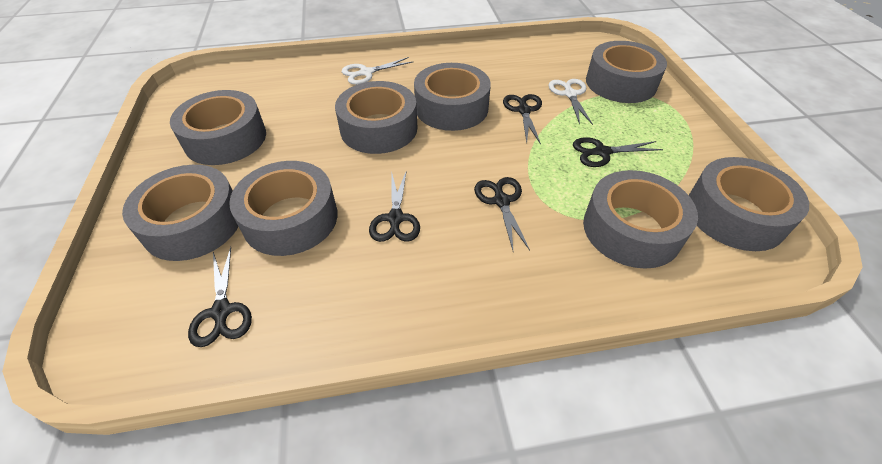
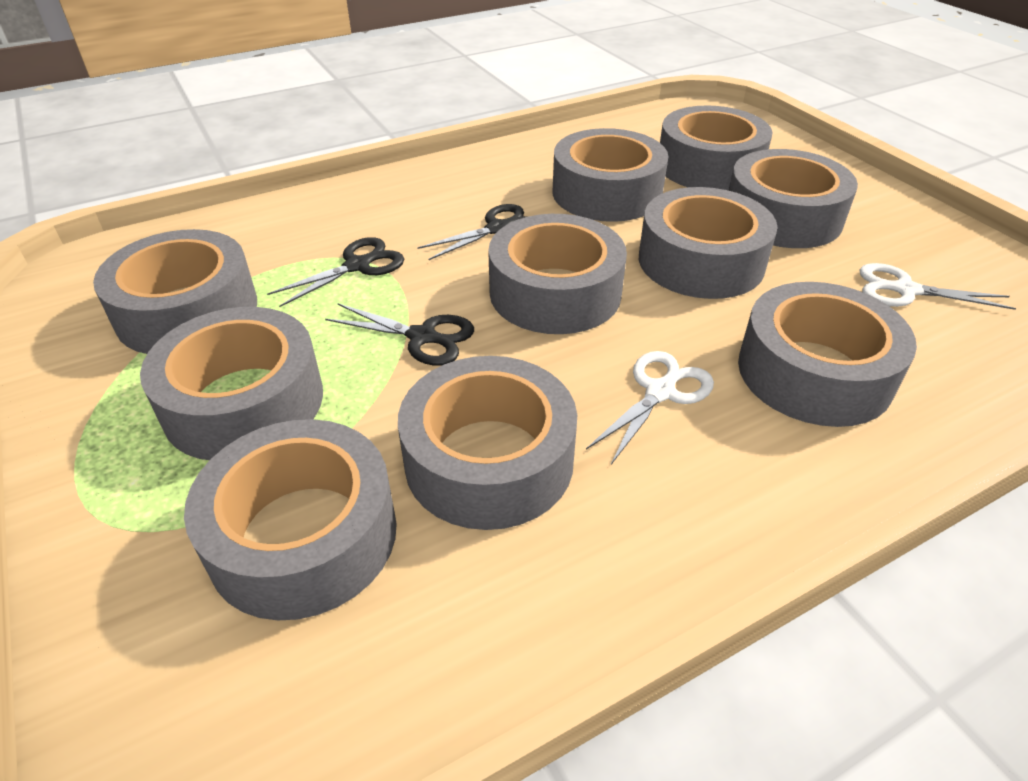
black scissors: 5 -> 3
grey tape: 8 -> 10

